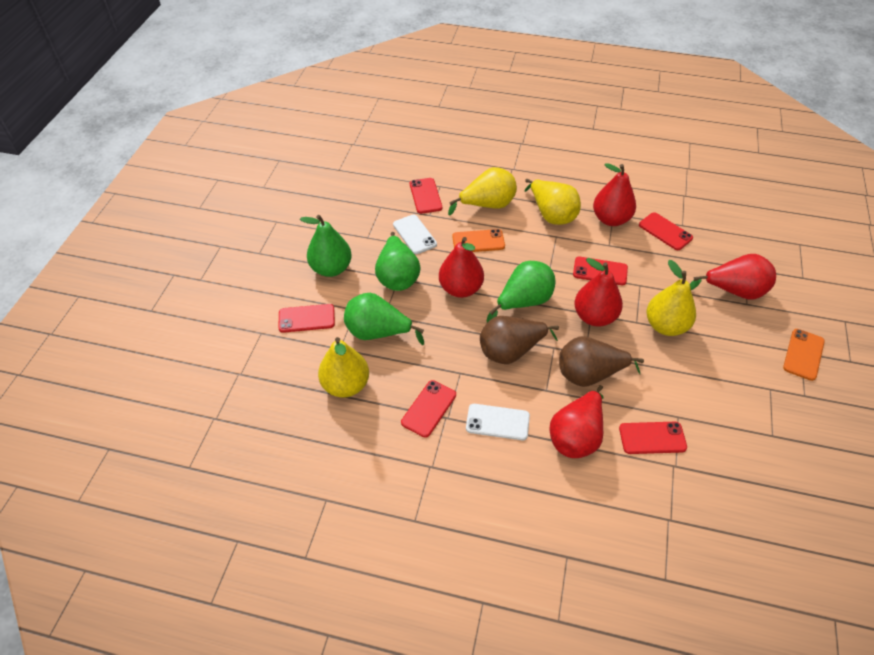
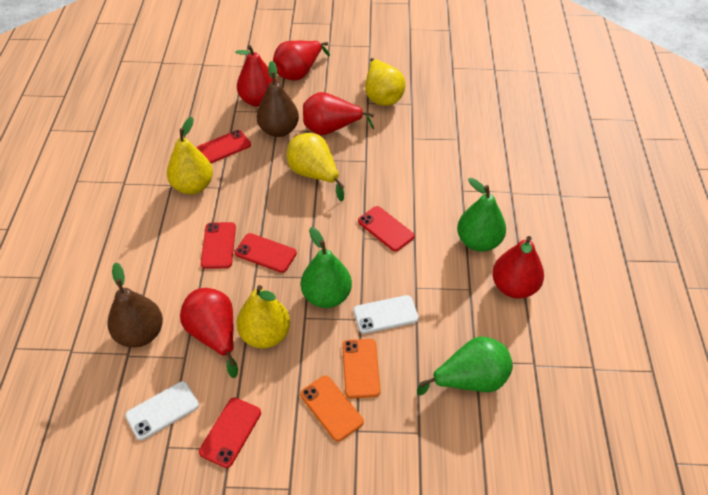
green pear: 4 -> 3
red phone: 6 -> 5

